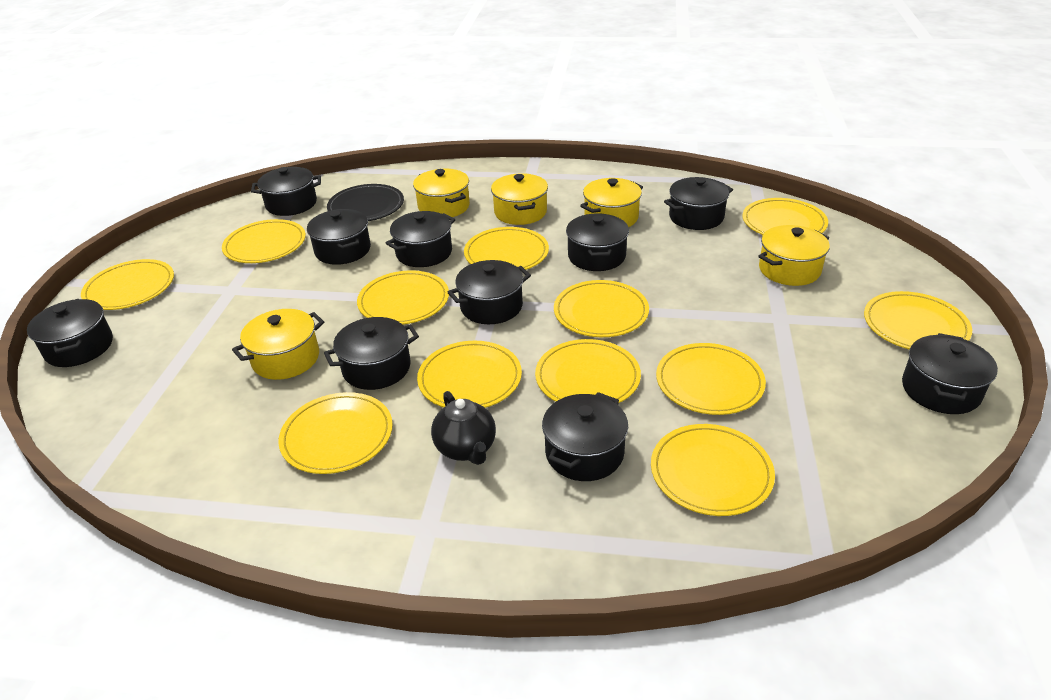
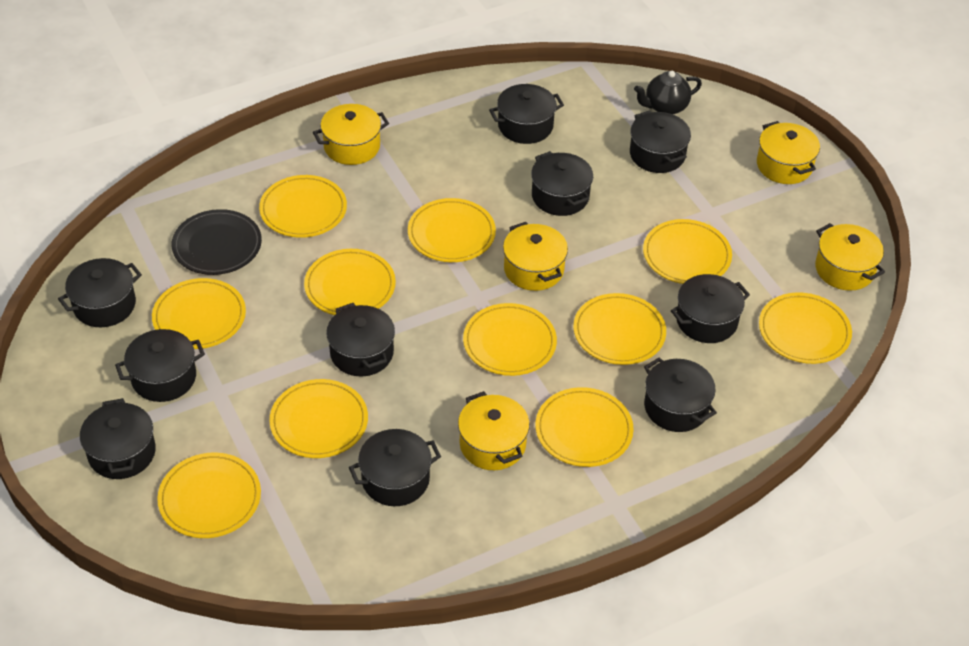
yellow plate: 12 -> 11

